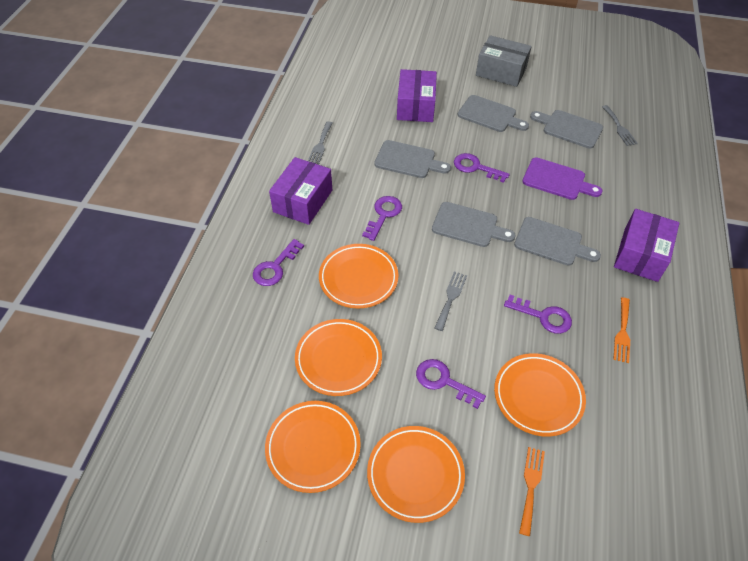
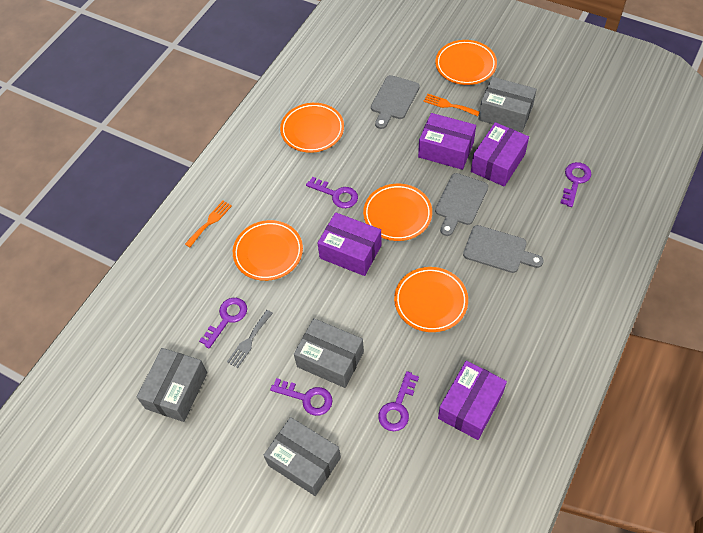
grey box: 1 -> 4
grey cutting board: 5 -> 3
grey fork: 3 -> 1
purple box: 3 -> 4
purple cutting board: 1 -> 0

